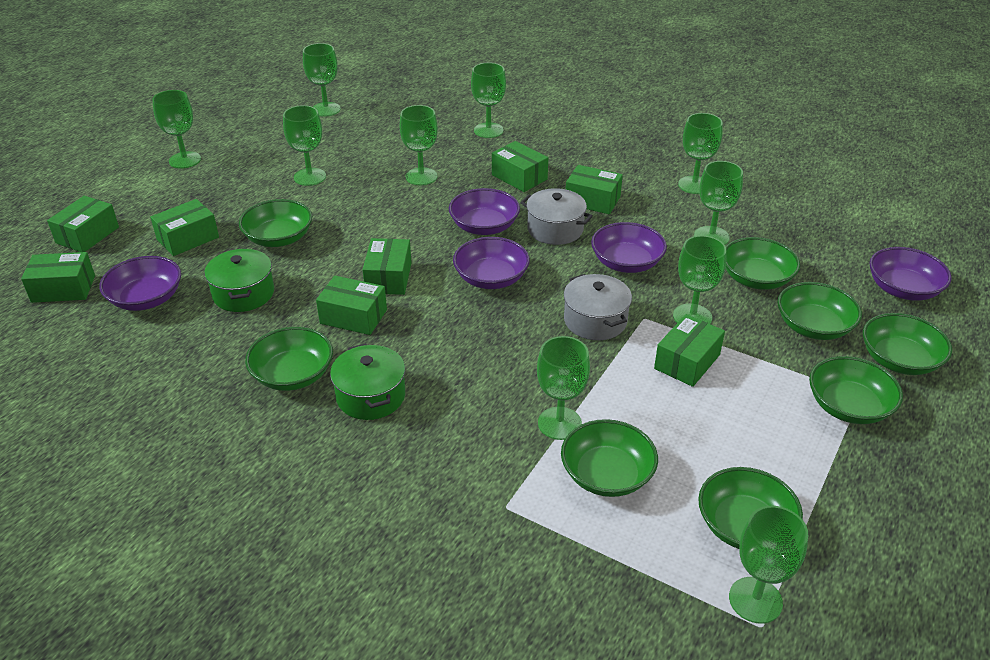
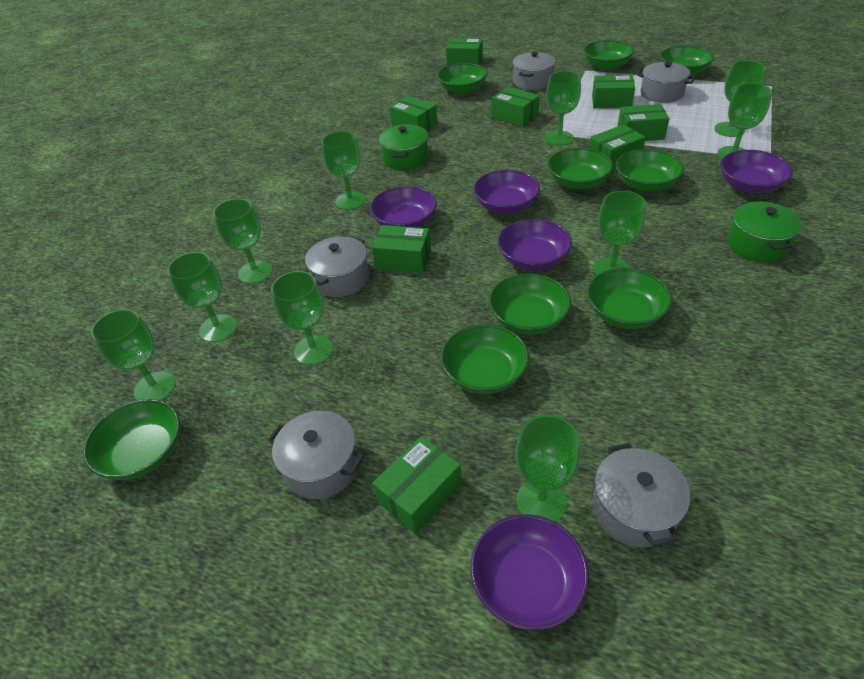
green bowl: 8 -> 9
grey pot: 2 -> 5

